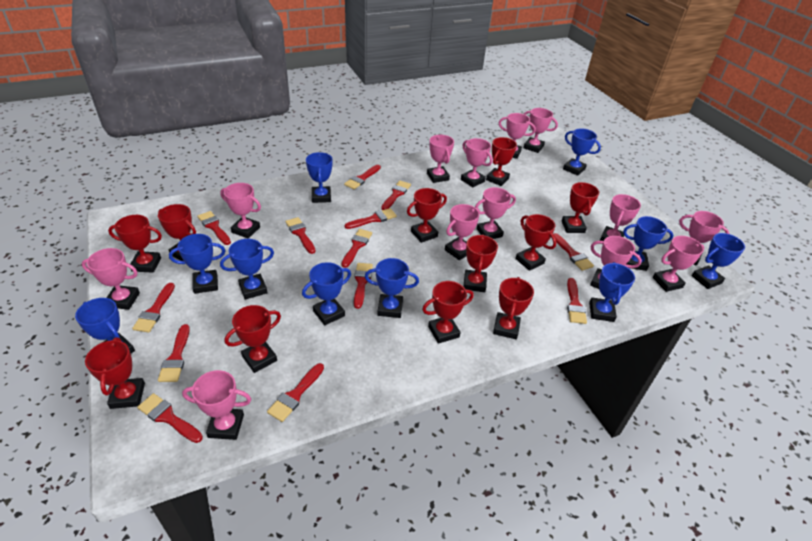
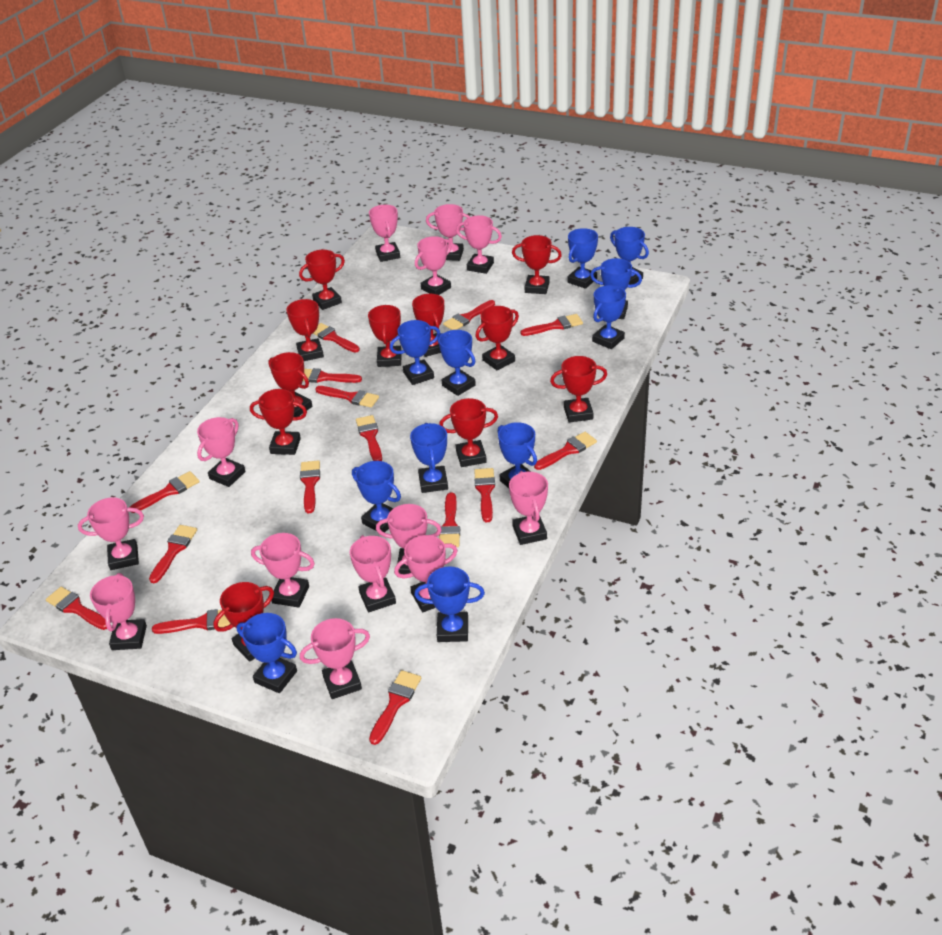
blue trophy: 10 -> 11
red brush: 13 -> 15

